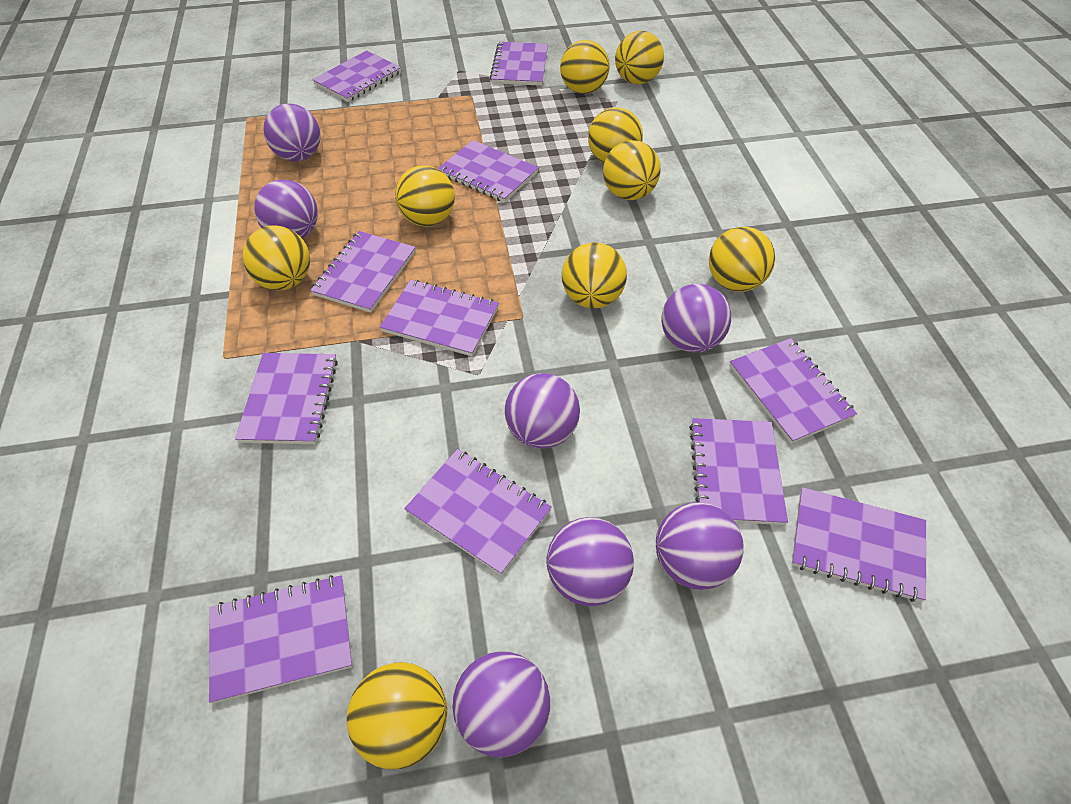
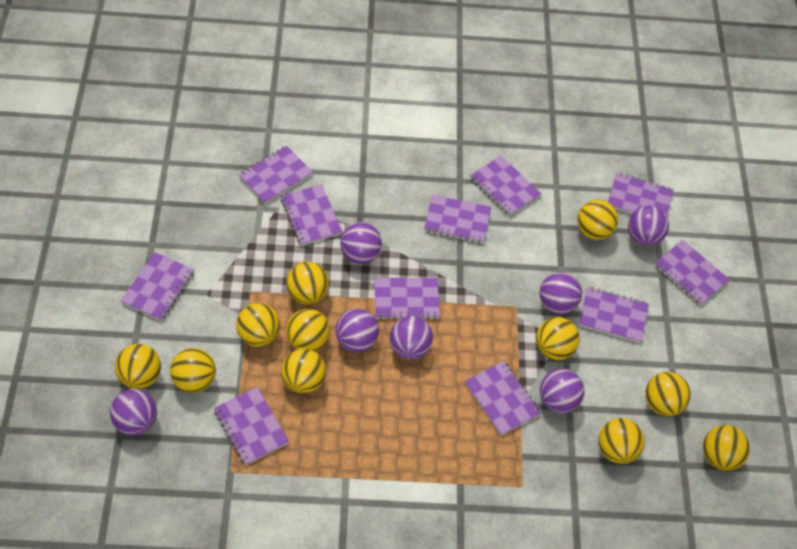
yellow ball: 9 -> 11

